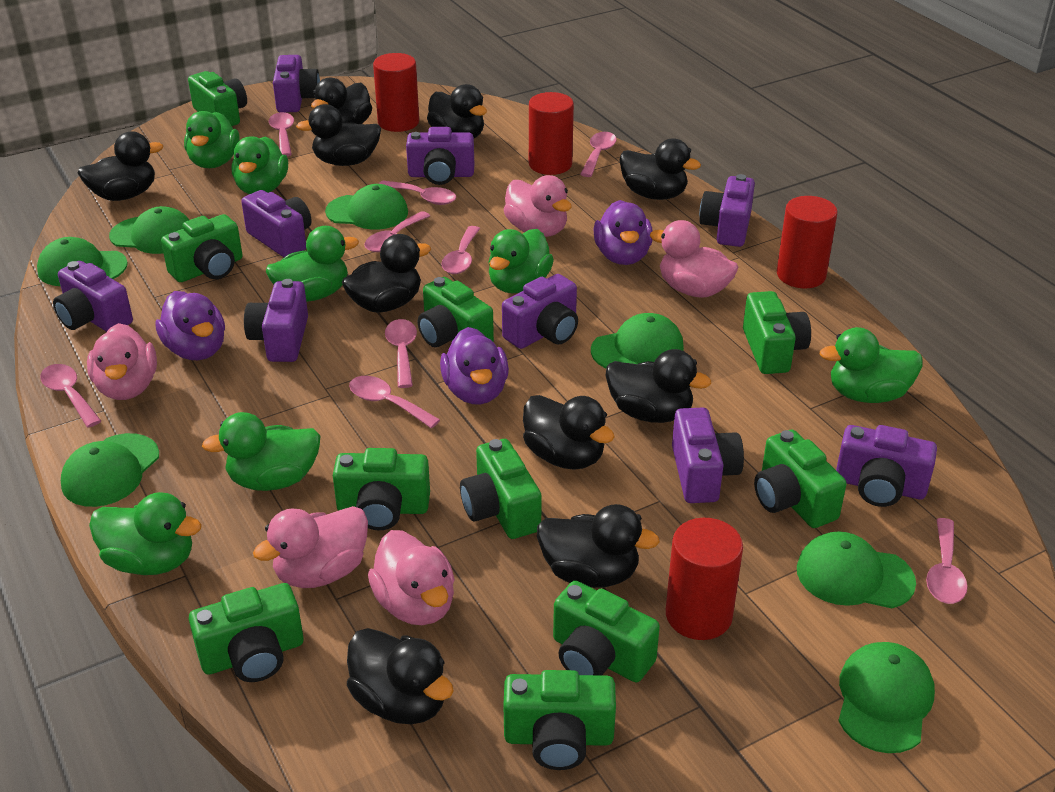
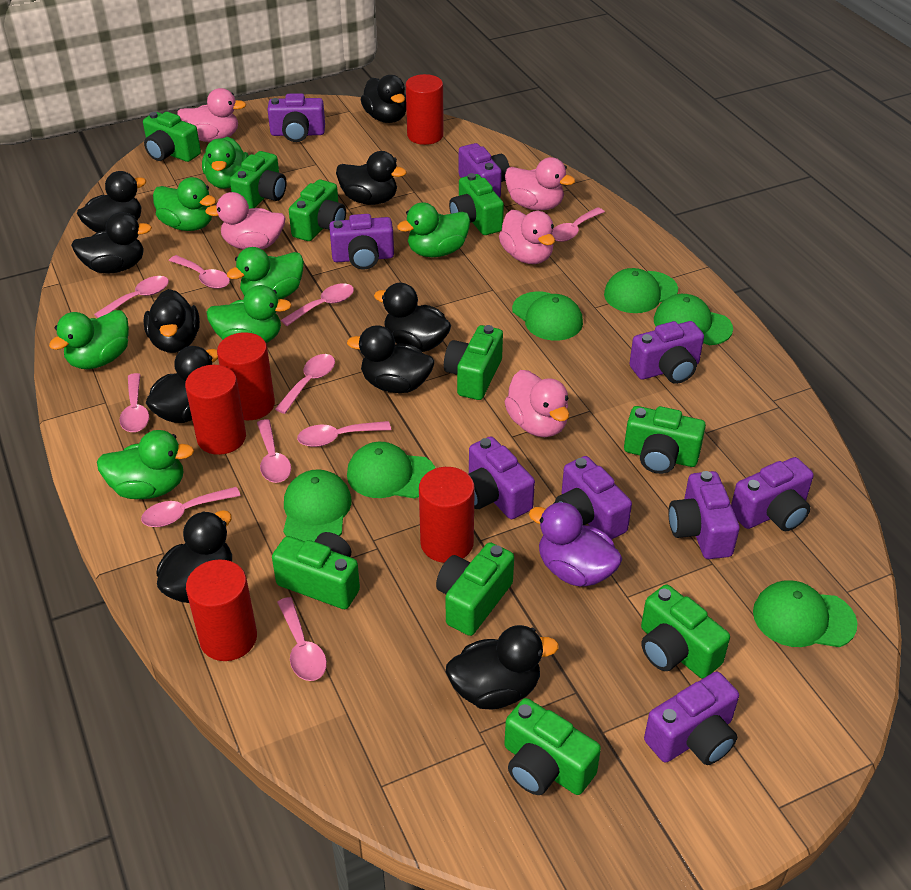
green cap: 7 -> 6
pink spoon: 9 -> 10
purple duck: 3 -> 1
red cylinder: 4 -> 5

